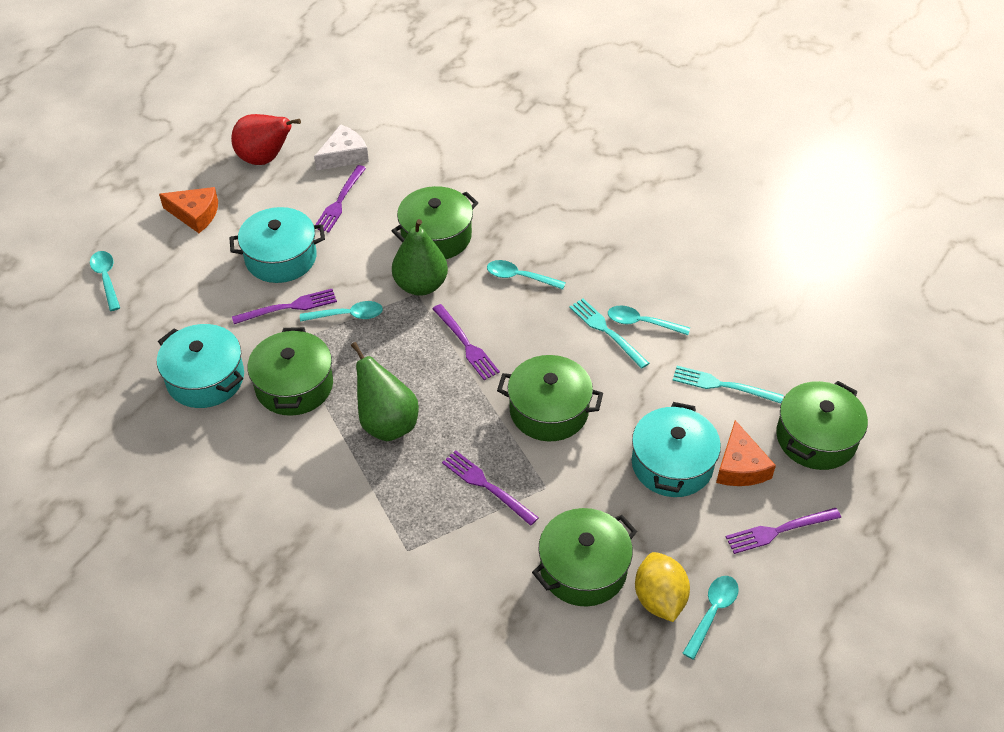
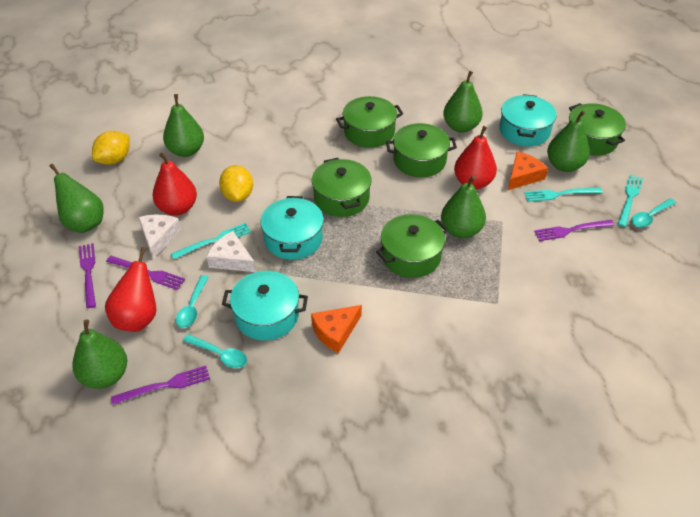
green pear: 2 -> 6
purple fork: 5 -> 4
red pear: 1 -> 3
turquoise fork: 2 -> 3
turquoise spoon: 5 -> 3
white cheese: 1 -> 2
yellow lemon: 1 -> 2

